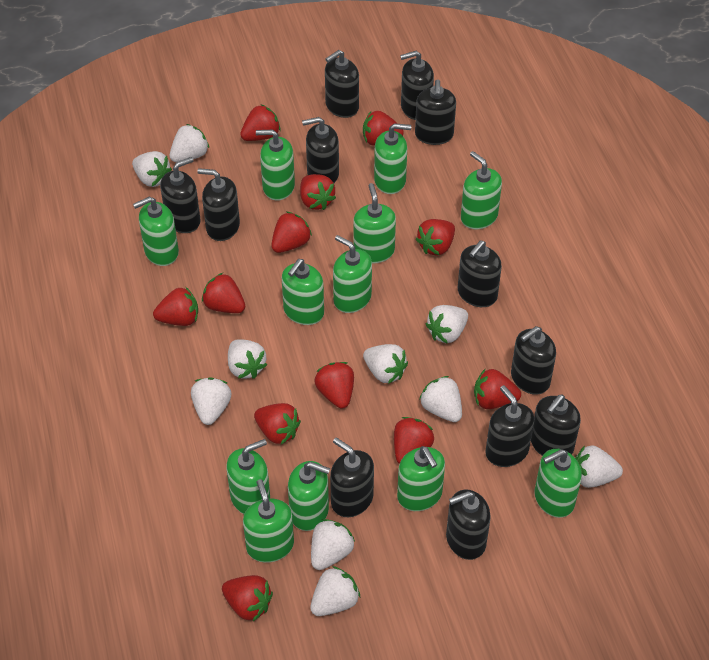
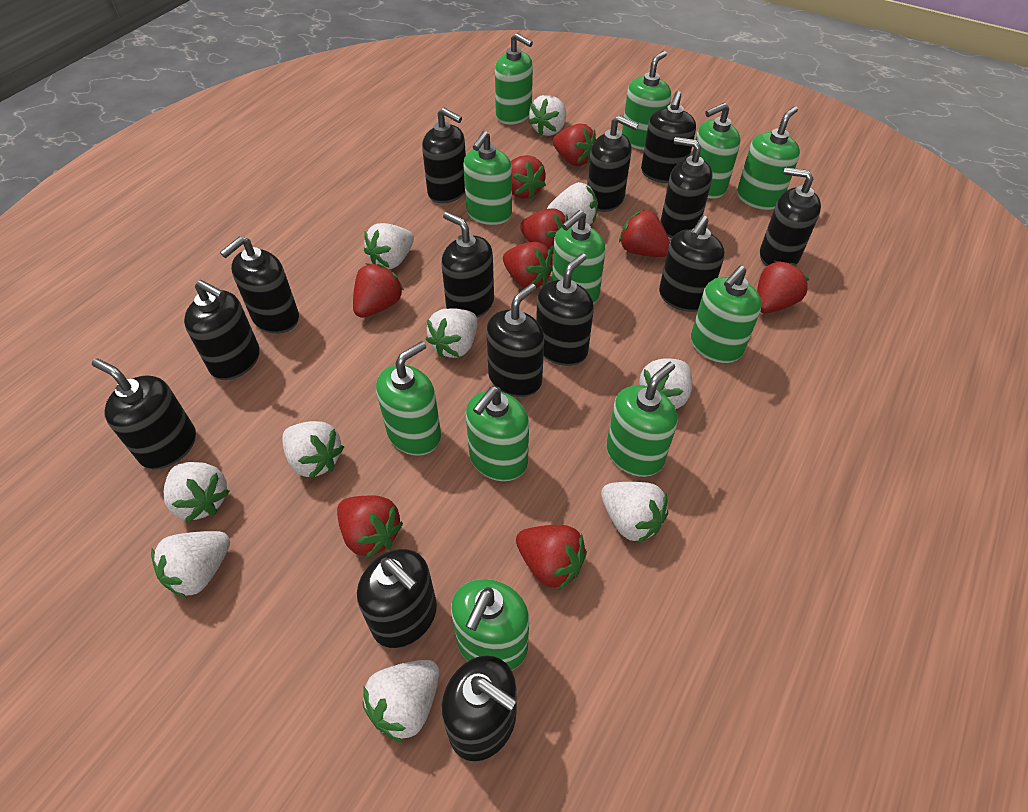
black soap dispenser: 12 -> 14
green soap dispenser: 12 -> 11
red strawberry: 12 -> 9

